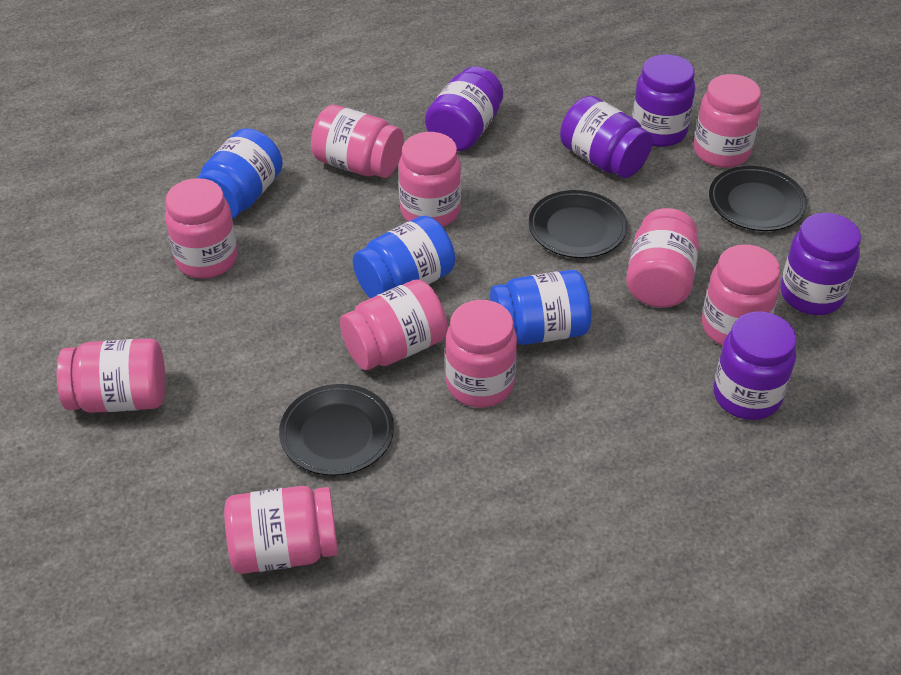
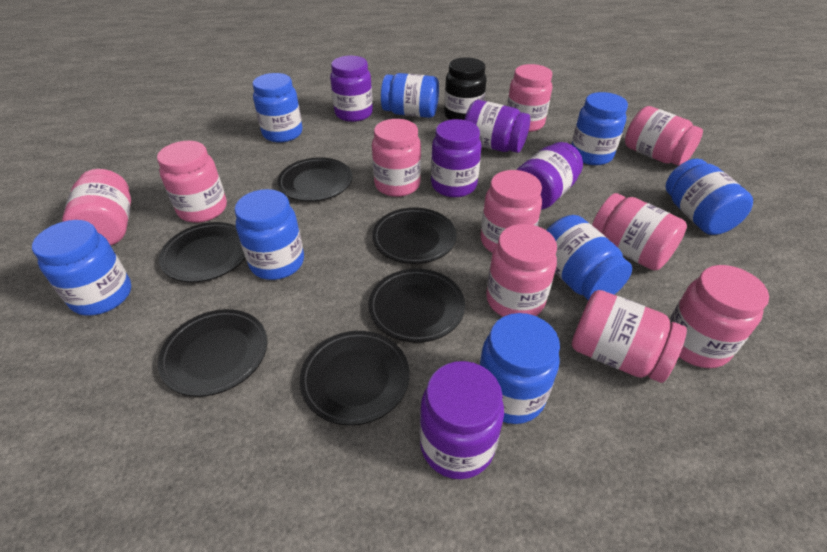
black jar: 0 -> 1
black plate: 3 -> 6
blue jar: 3 -> 8

